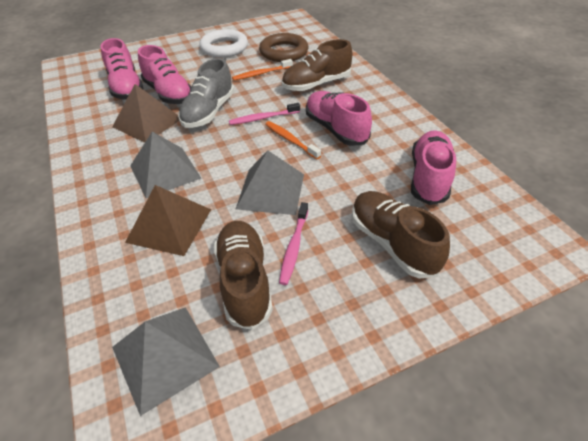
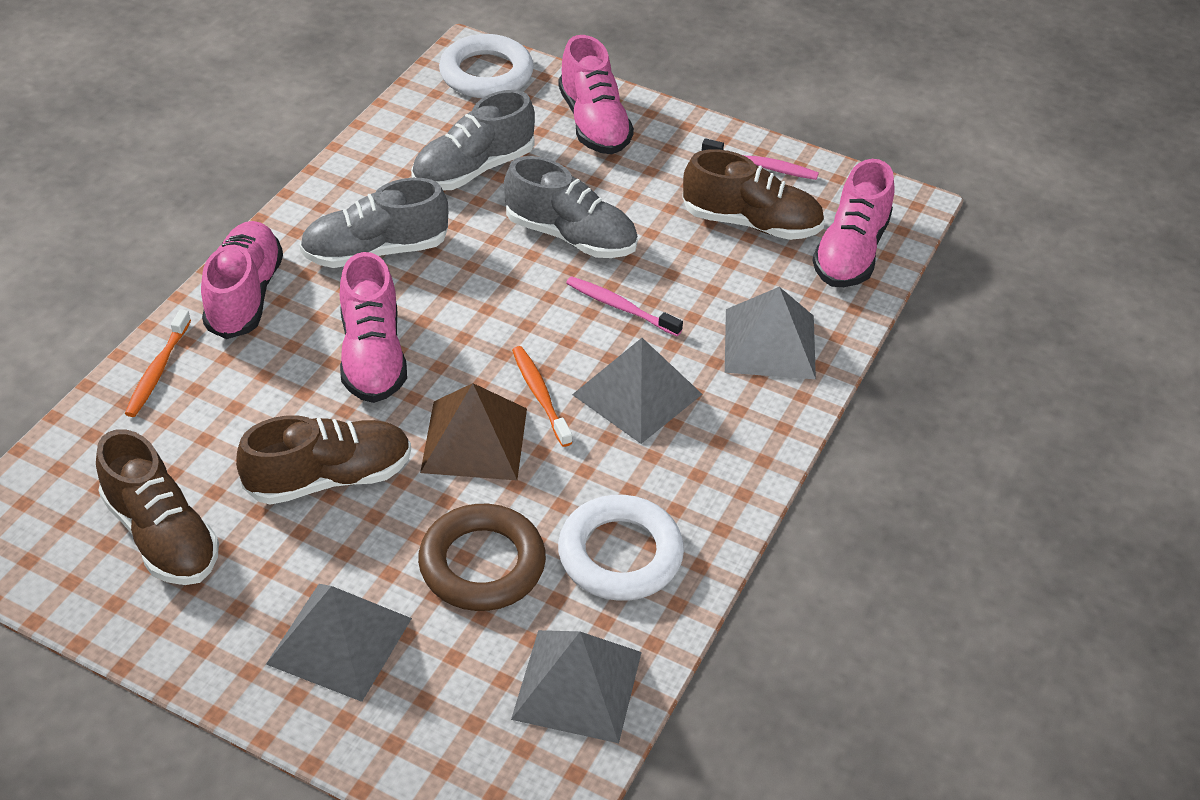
brown pyramid: 2 -> 1
grey pyramid: 3 -> 4
grey shoe: 1 -> 3
white ring: 1 -> 2

